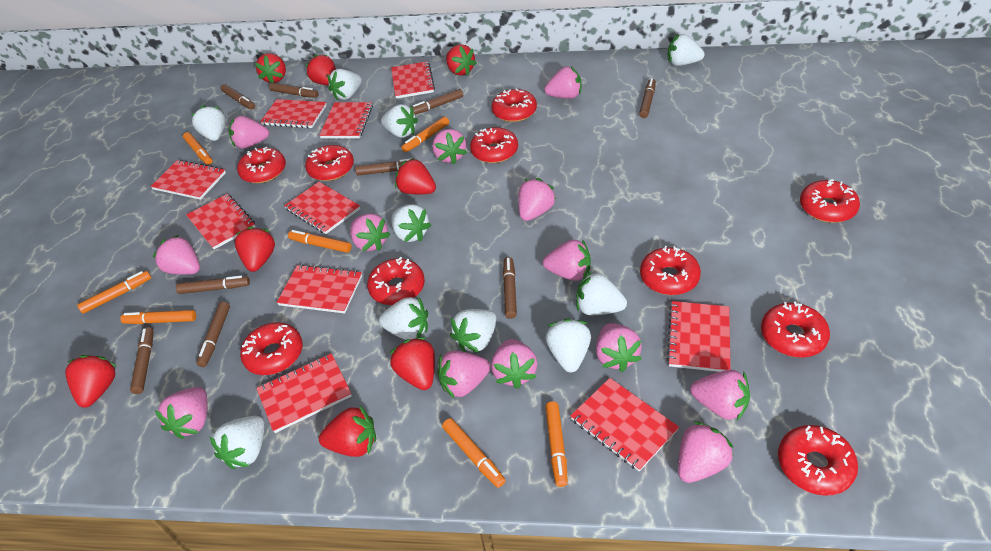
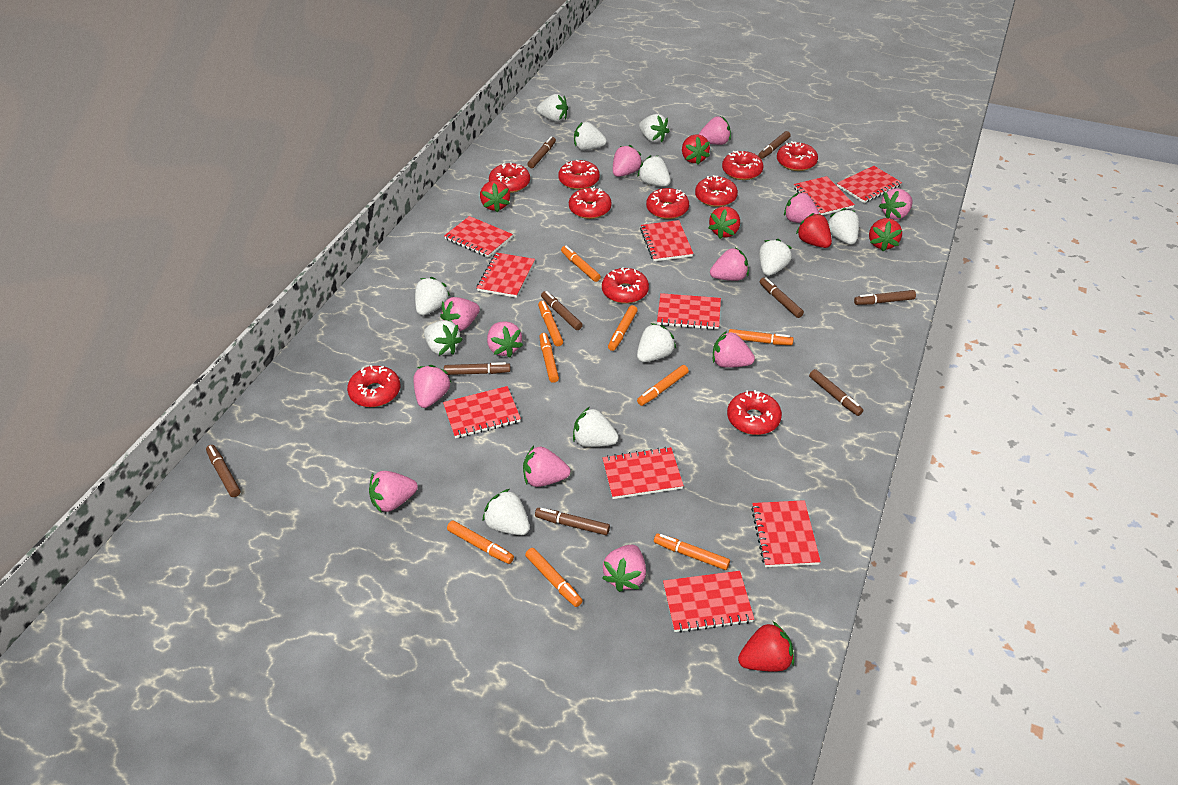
orange marker: 7 -> 9
pink strawberry: 13 -> 12
red strawberry: 8 -> 6
white strawberry: 10 -> 11

